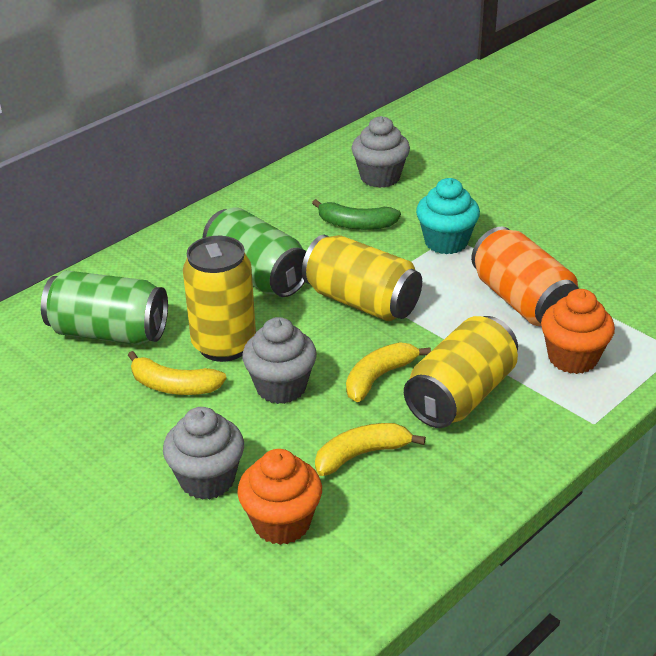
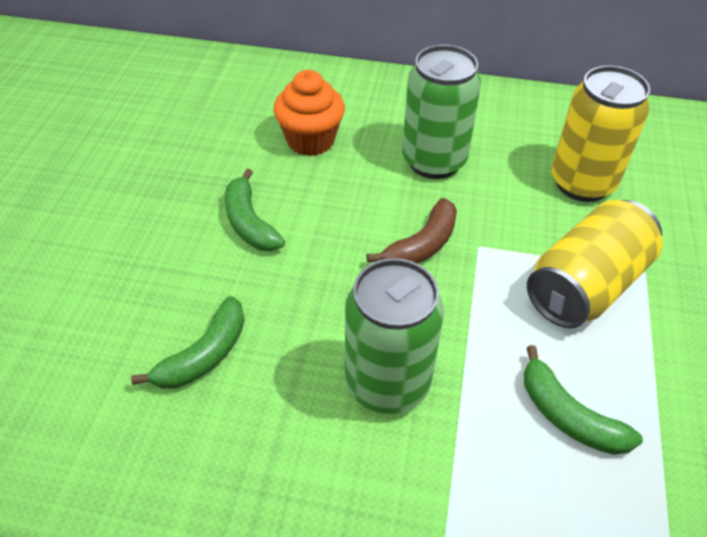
brown banana: 0 -> 1
green banana: 1 -> 3
grey cupcake: 3 -> 0
orange can: 1 -> 0
orange cupcake: 2 -> 1
turquoise cupcake: 1 -> 0
yellow banana: 3 -> 0
yellow can: 3 -> 2

